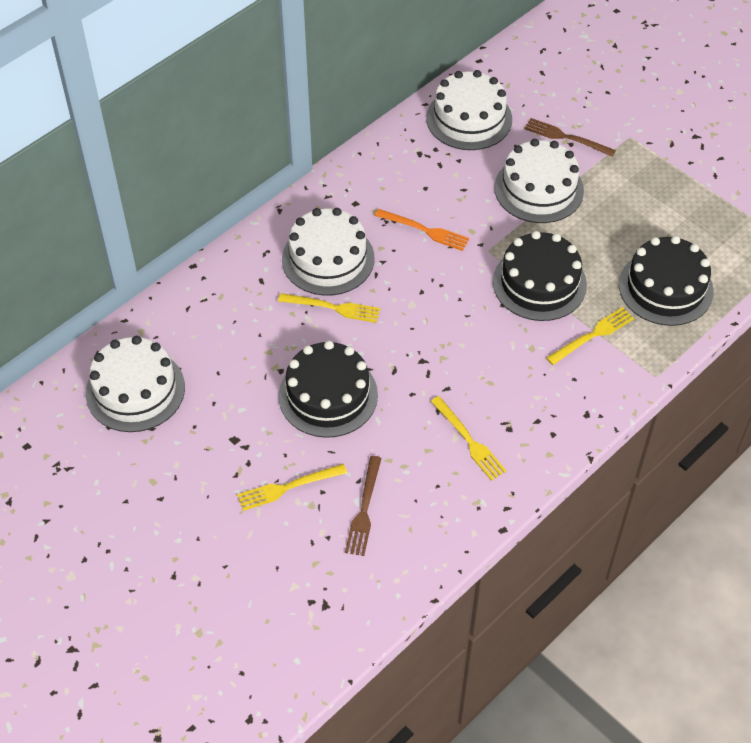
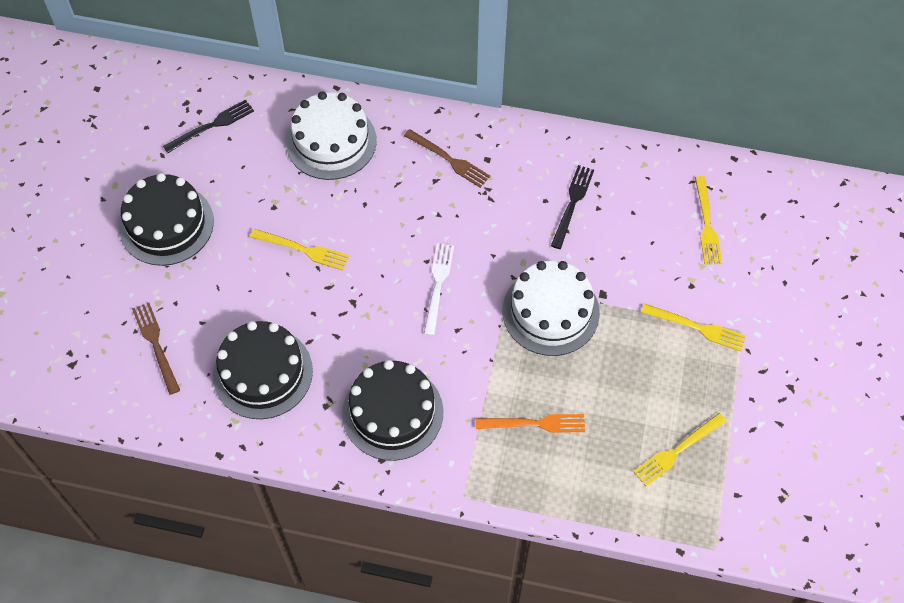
black fork: 0 -> 2
white cake: 4 -> 2
white fork: 0 -> 1

